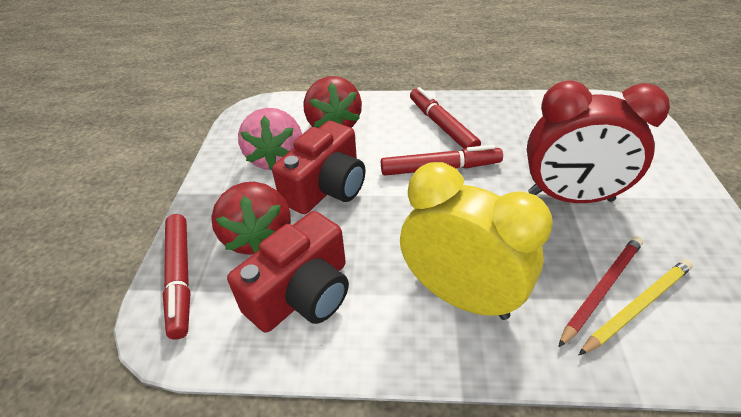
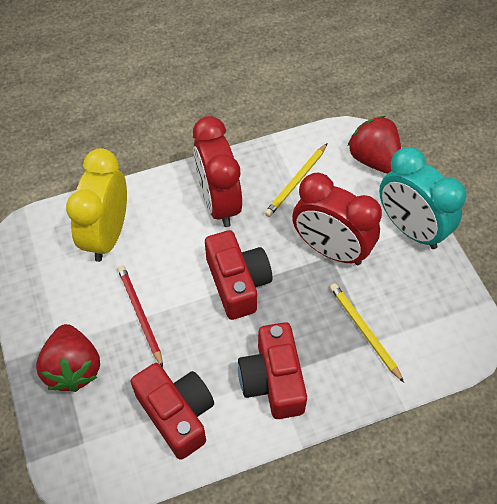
pink strawberry: 1 -> 0
red camera: 2 -> 3
red clock: 1 -> 2
red marker: 3 -> 0
turquoise clock: 0 -> 1
yellow pencil: 1 -> 2

